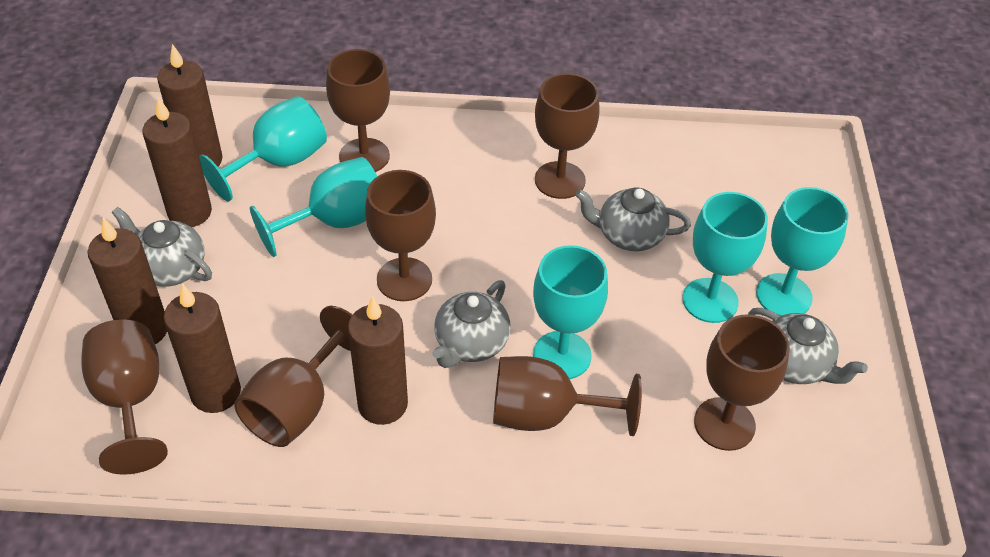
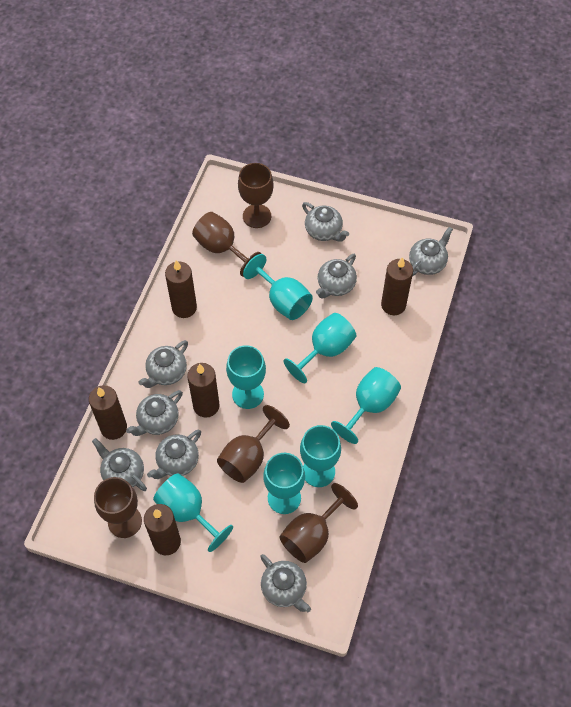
brown goblet: 7 -> 5
grey teapot: 4 -> 8
turquoise goblet: 5 -> 7

